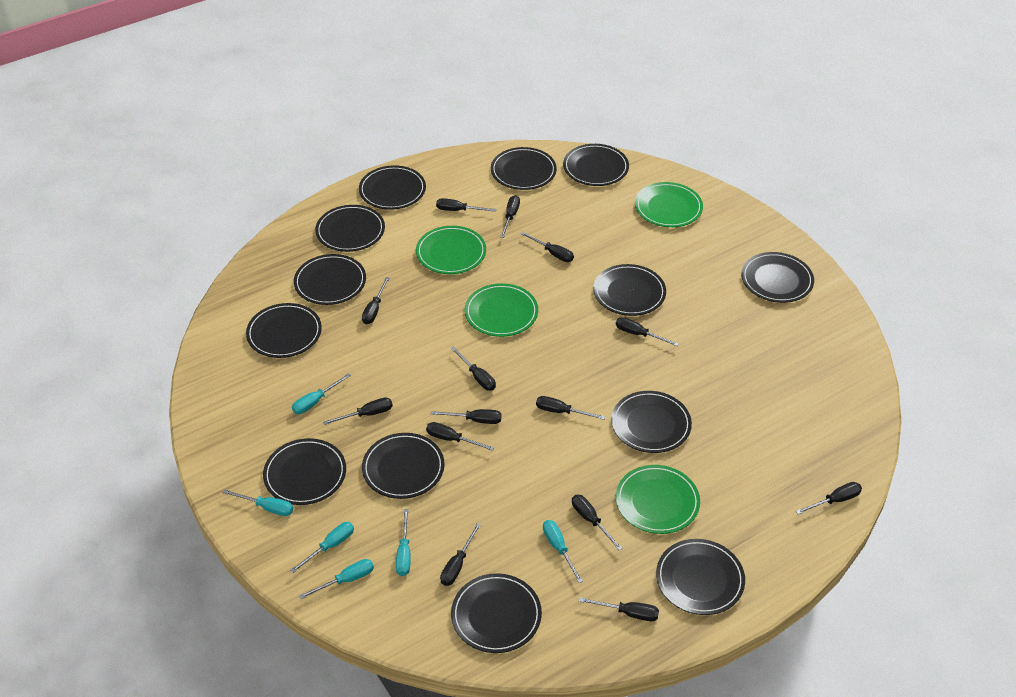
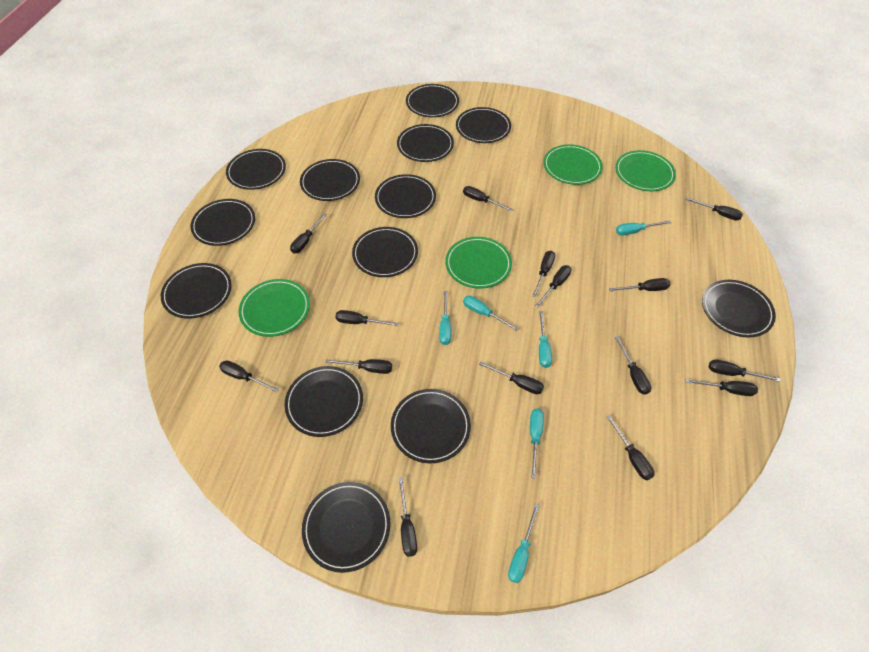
black screwdriver: 14 -> 15

